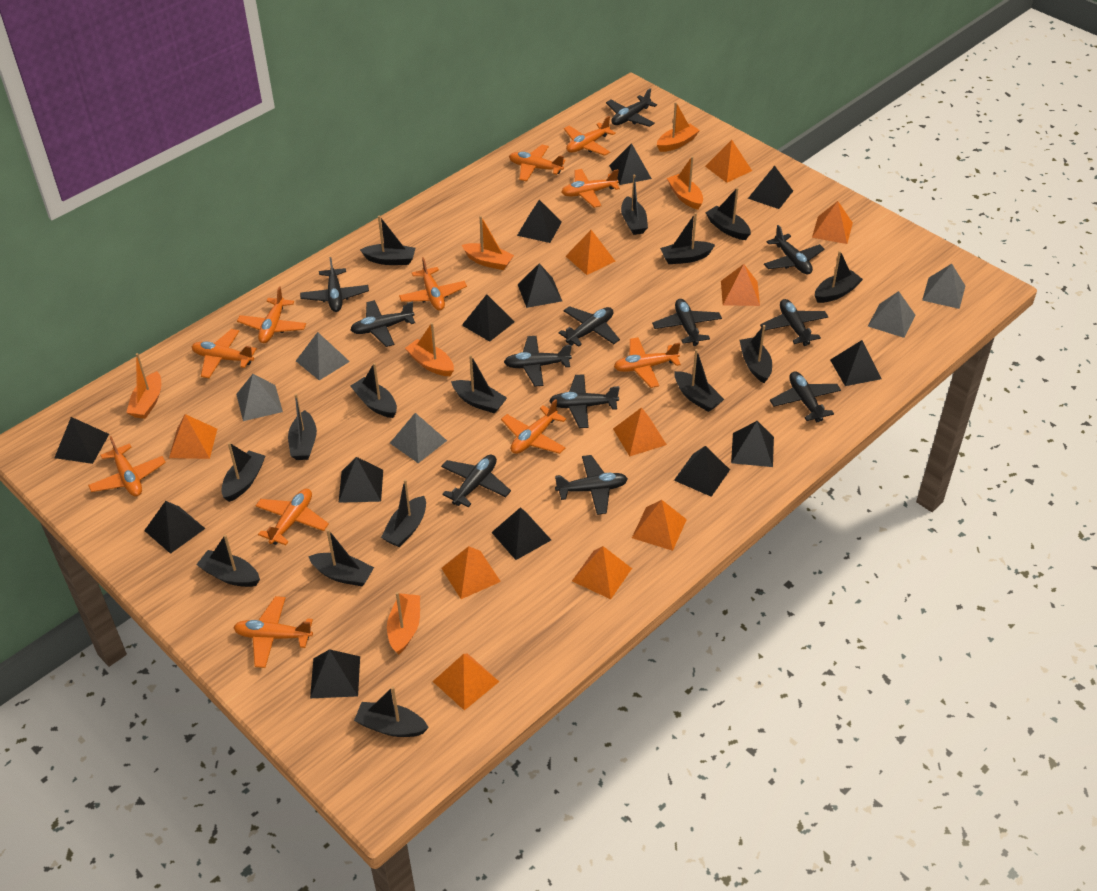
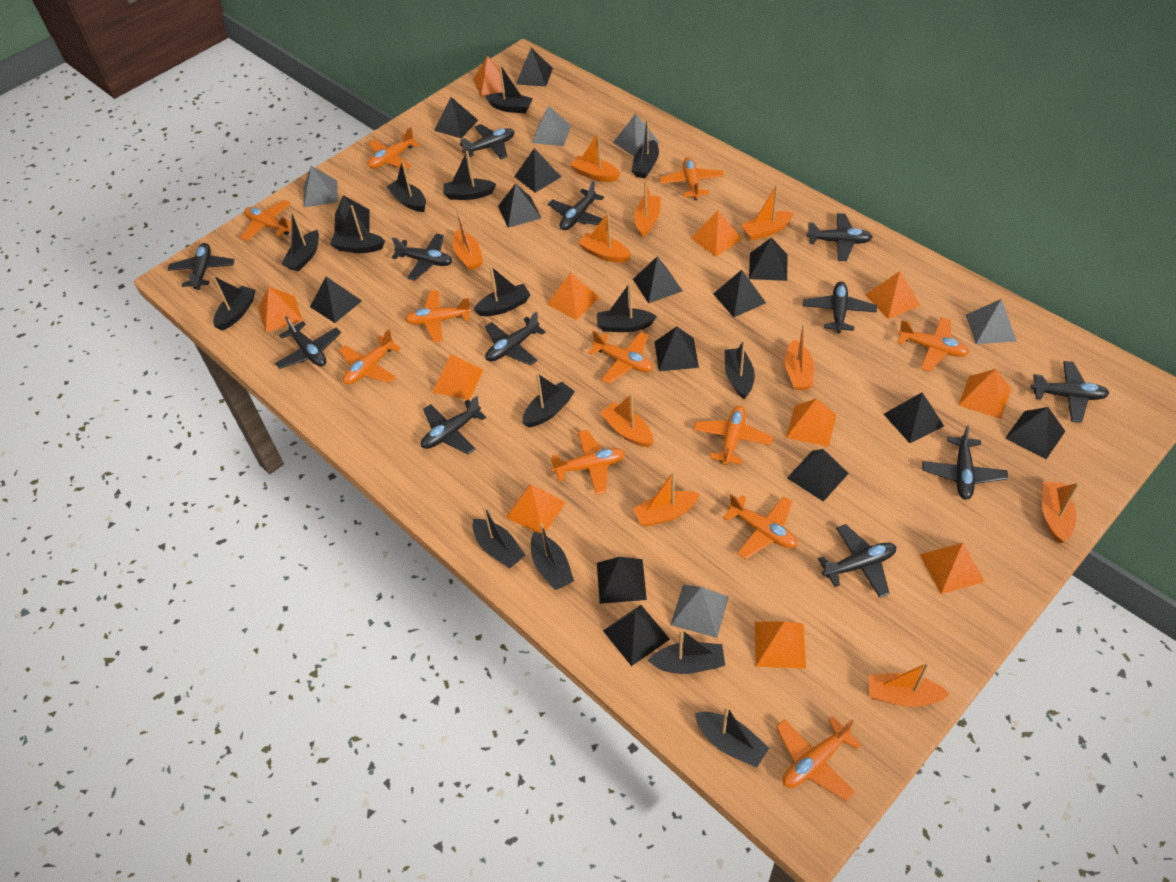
black pyramid: 13 -> 15
orange boat: 6 -> 10
orange pyramid: 10 -> 11

